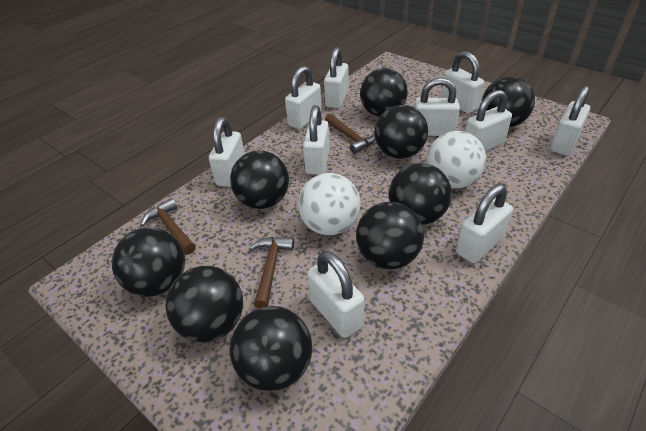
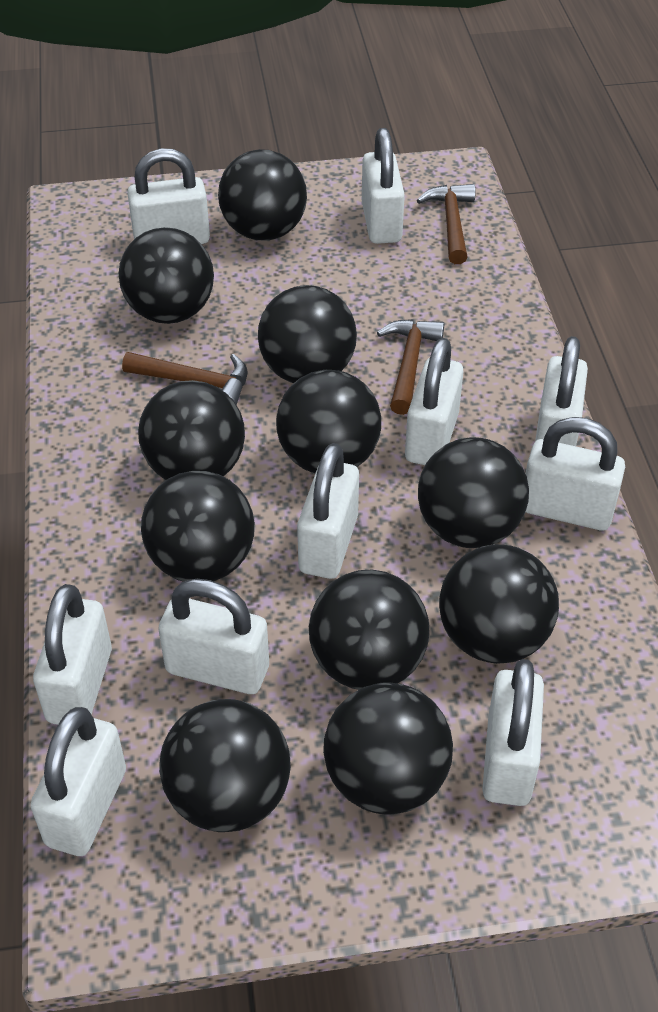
black ball: 9 -> 11
white ball: 2 -> 0

